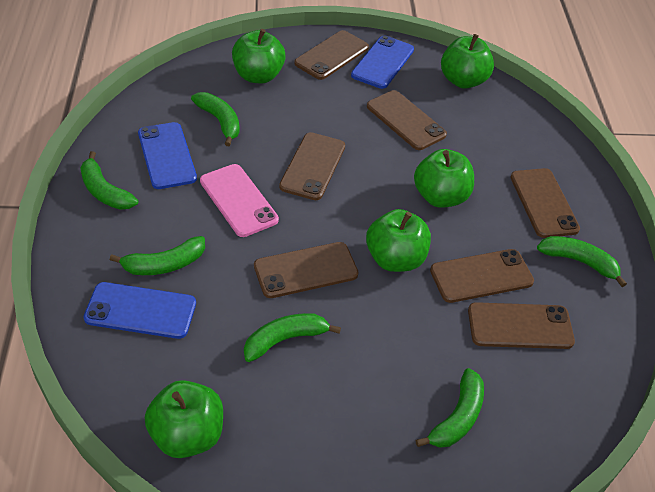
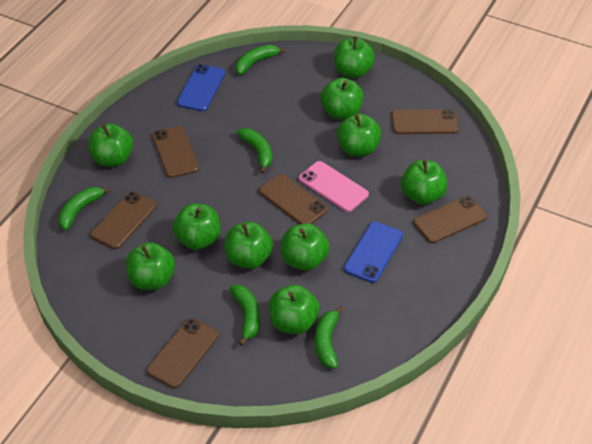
blue phone: 3 -> 2
brown phone: 7 -> 6
green apple: 5 -> 10
green banana: 6 -> 5

